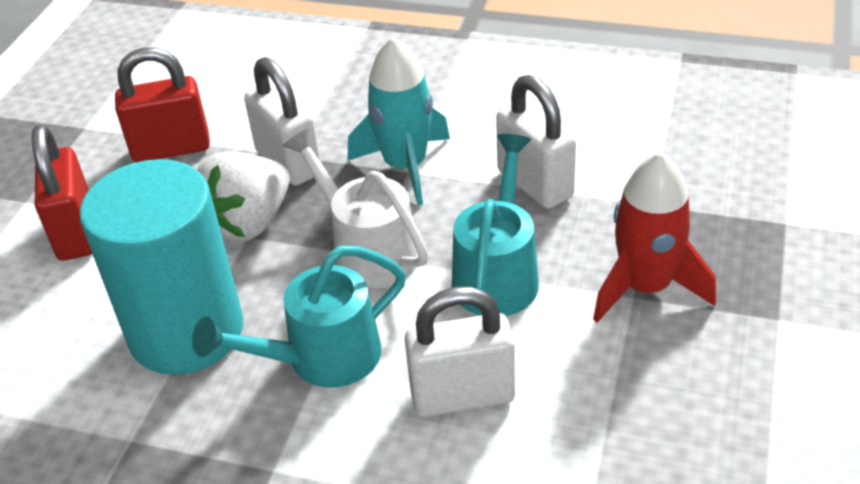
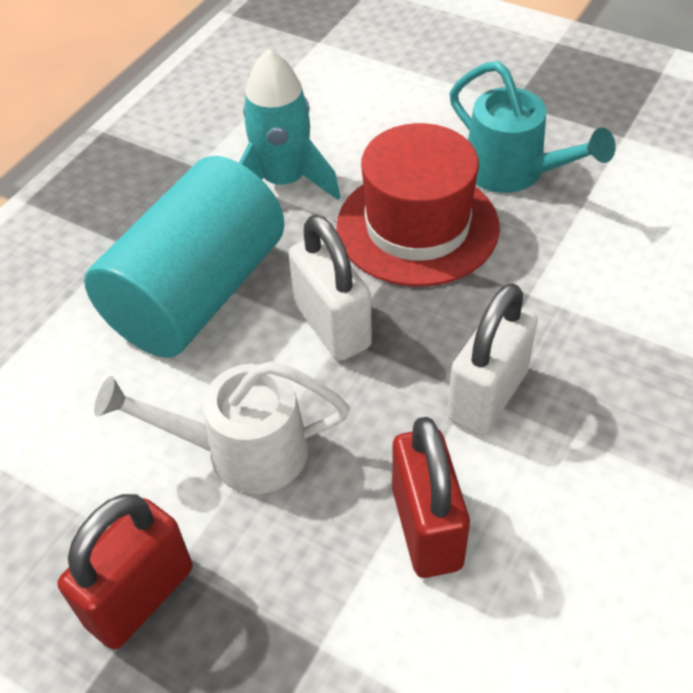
red hat: 0 -> 1
red rocket: 1 -> 0
turquoise watering can: 2 -> 1
white padlock: 3 -> 2
white strawberry: 1 -> 0

